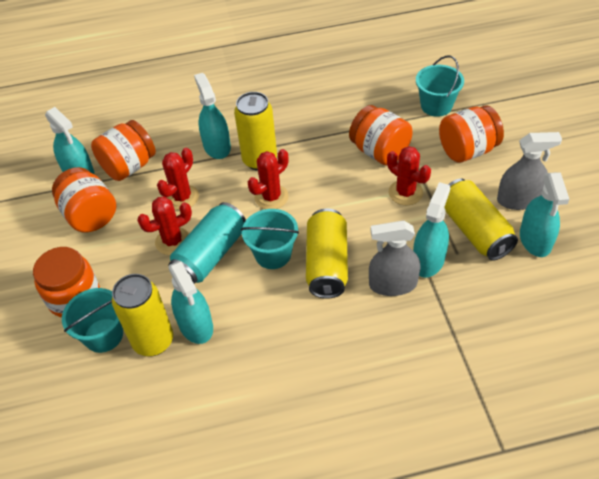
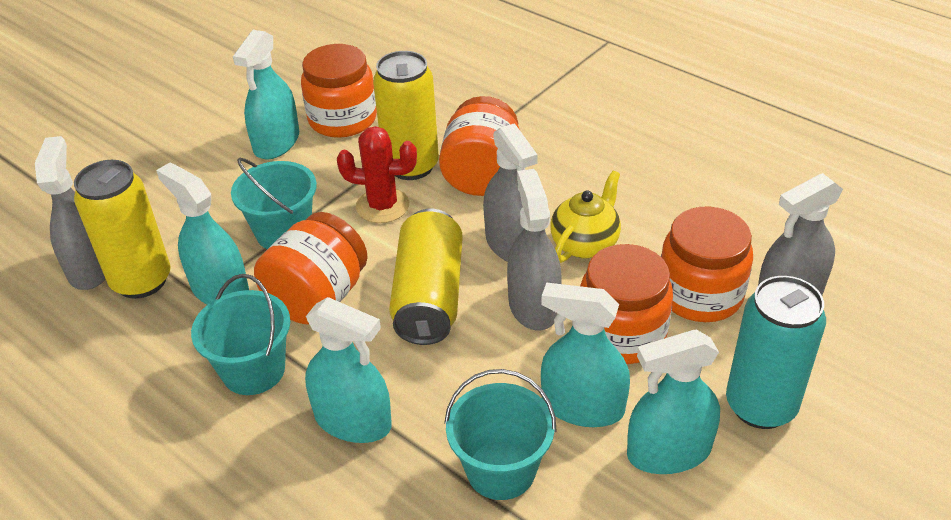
grey spray bottle: 2 -> 4
red cactus: 4 -> 1
yellow can: 4 -> 3
yellow teapot: 0 -> 1

